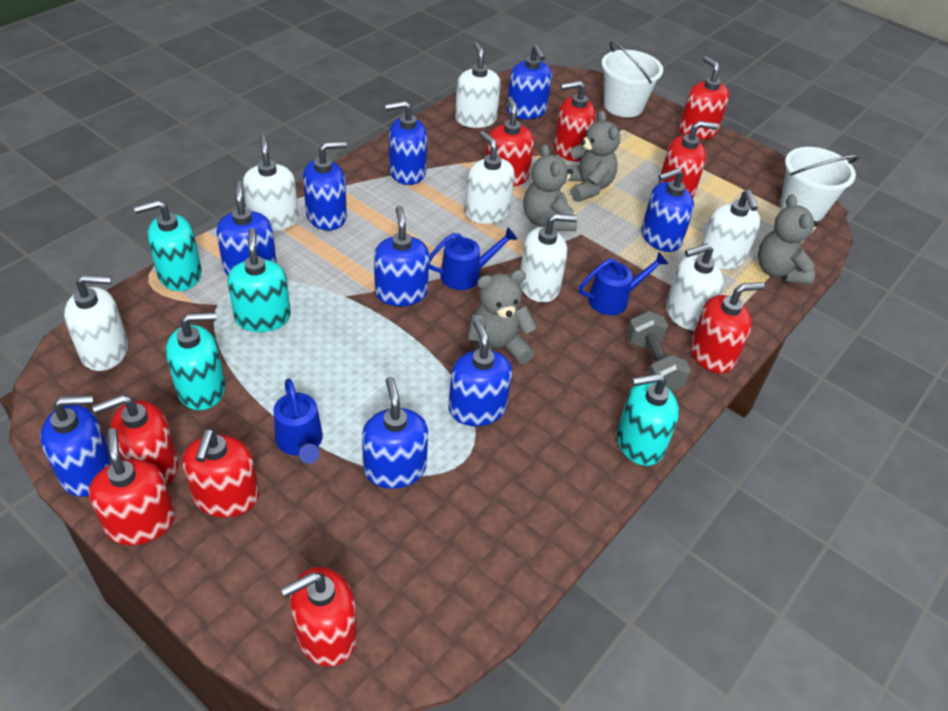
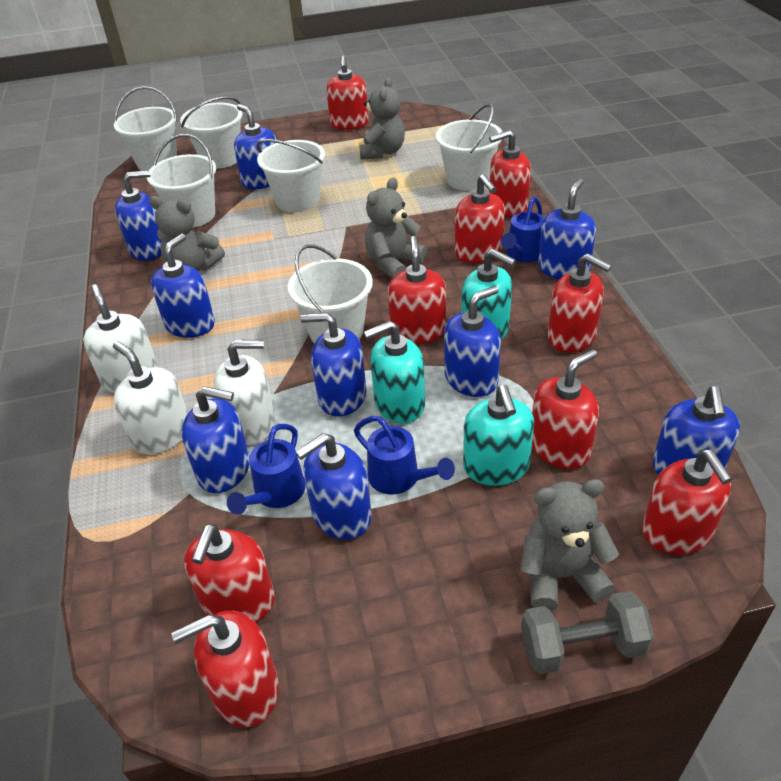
turquoise soap dispenser: 4 -> 3
white bucket: 2 -> 6
white soap dispenser: 7 -> 3

